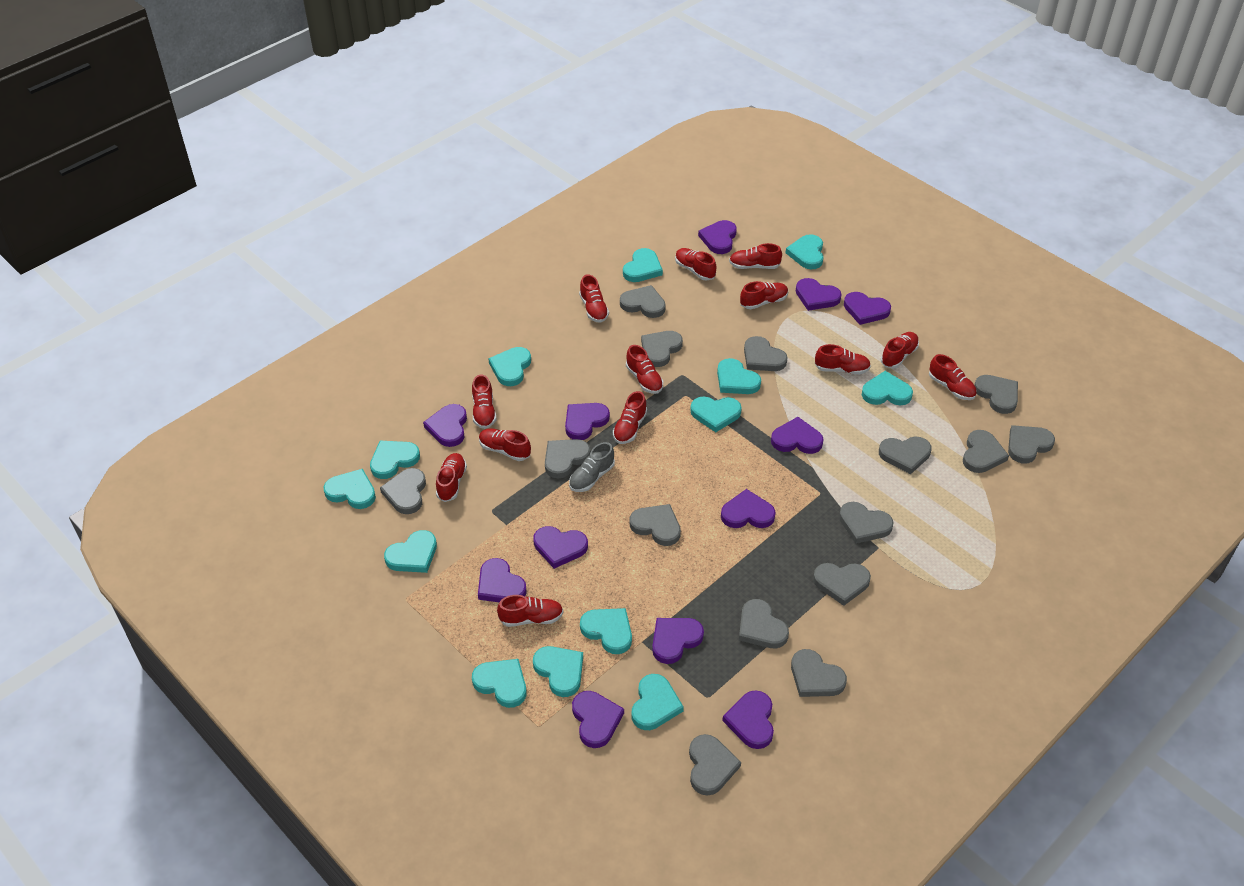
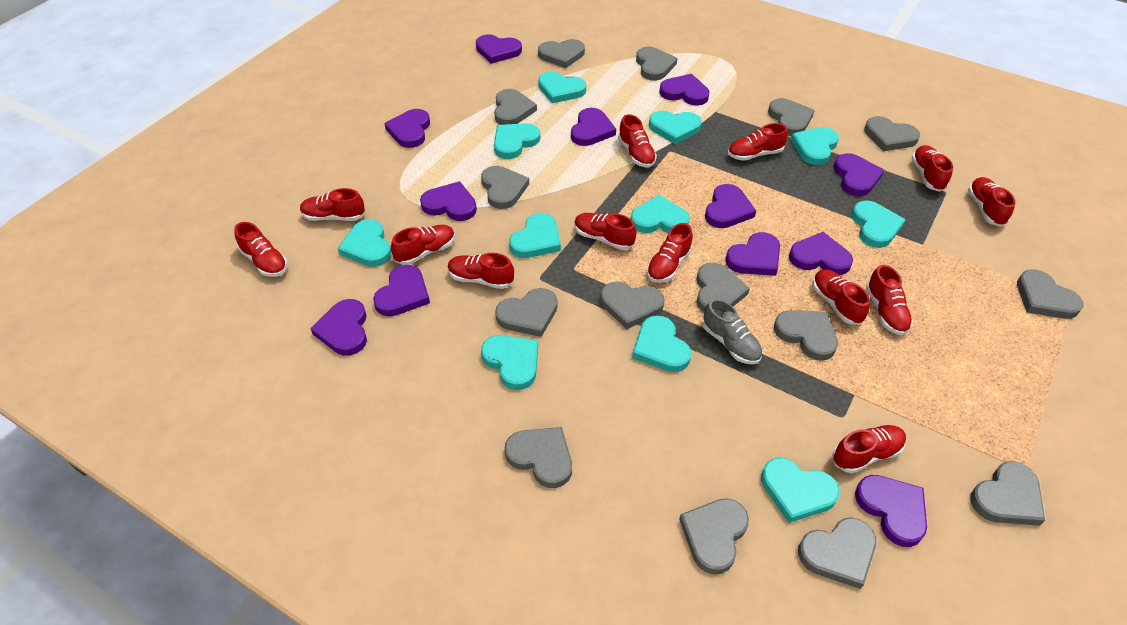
turquoise heart: 13 -> 11

